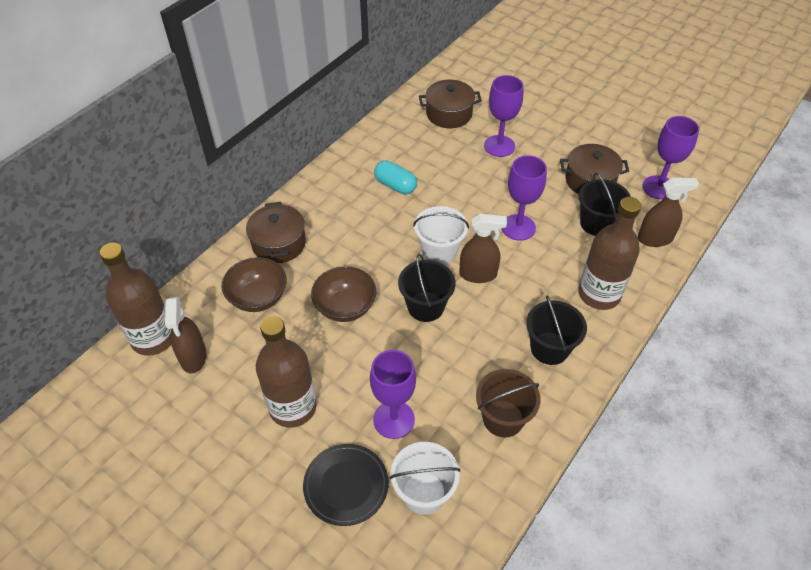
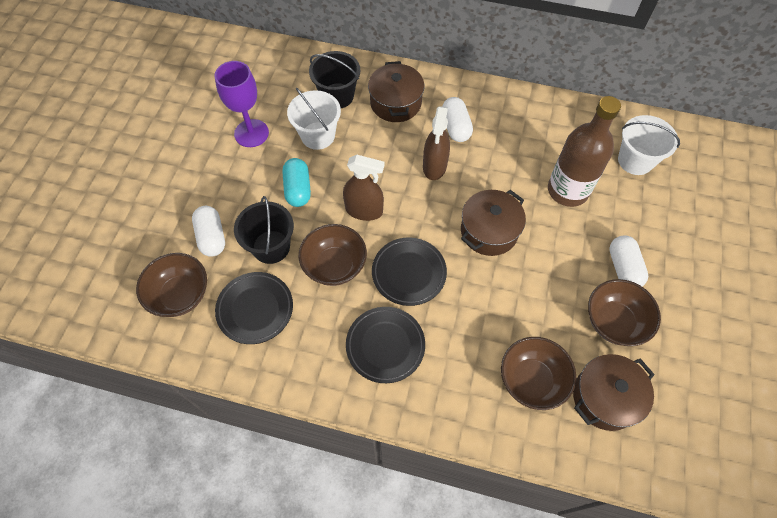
black bucket: 3 -> 2
black plate: 1 -> 3
brown bottle: 3 -> 1
brown bowl: 2 -> 4
brown bucket: 1 -> 0
brown spray bottle: 3 -> 2
purple goblet: 4 -> 1
white capsule: 0 -> 3

